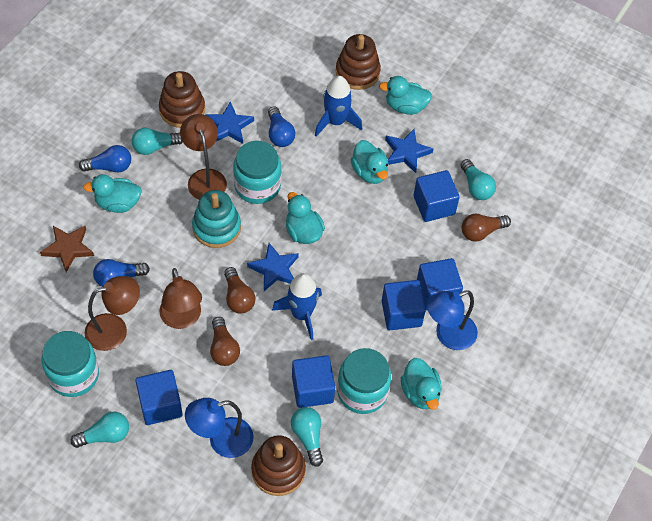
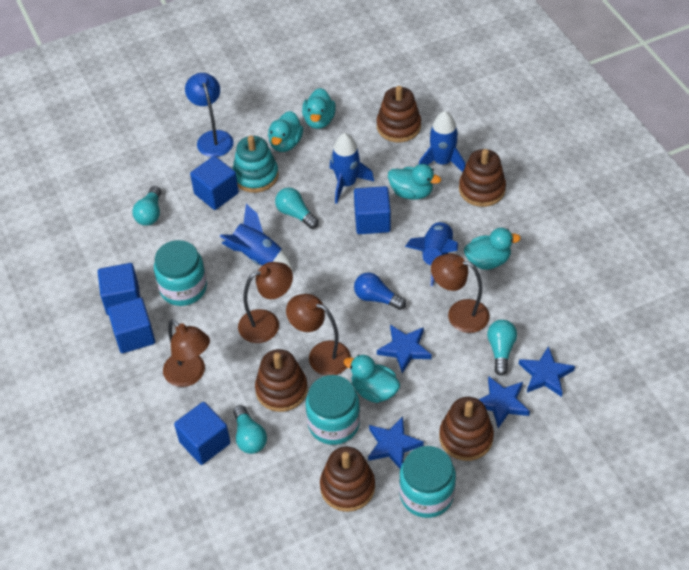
blue lamp: 2 -> 1
blue light bulb: 3 -> 1
blue rocket: 2 -> 4
blue star: 3 -> 4
brown lamp: 3 -> 4
brown light bulb: 3 -> 0
brown stacking toy: 3 -> 5
brown star: 1 -> 0

